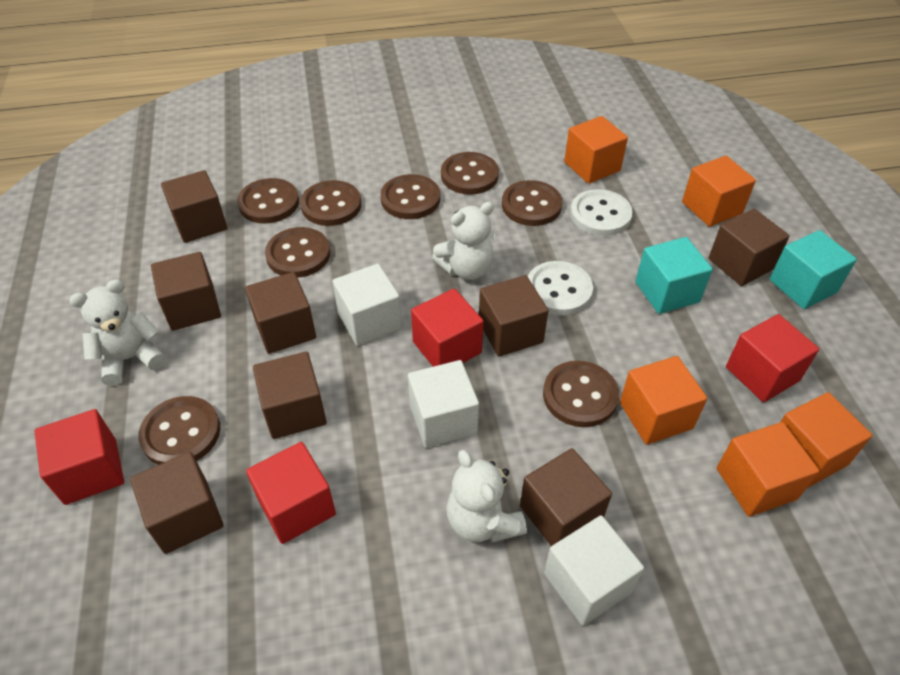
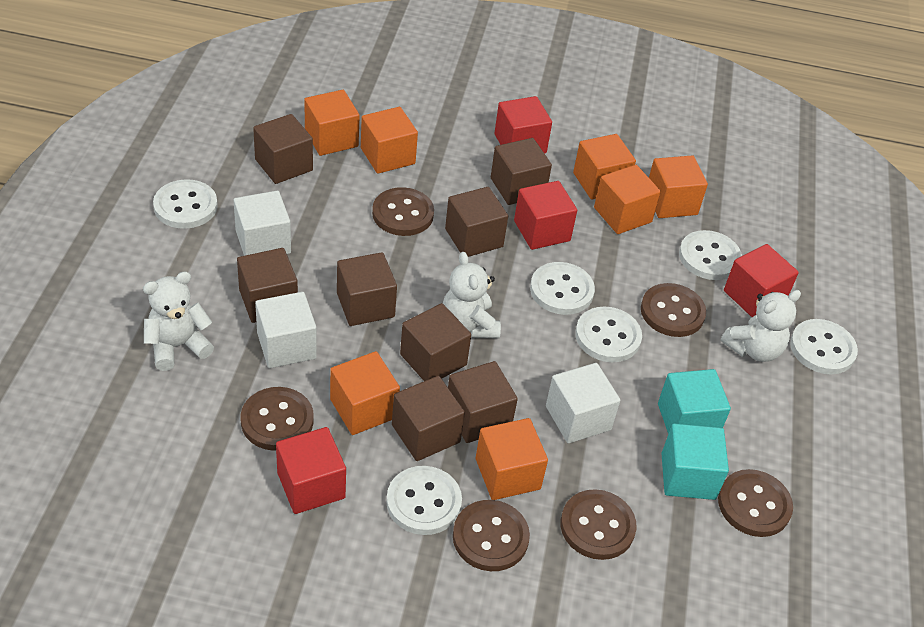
brown button: 8 -> 6
orange cube: 5 -> 7
white button: 2 -> 6

